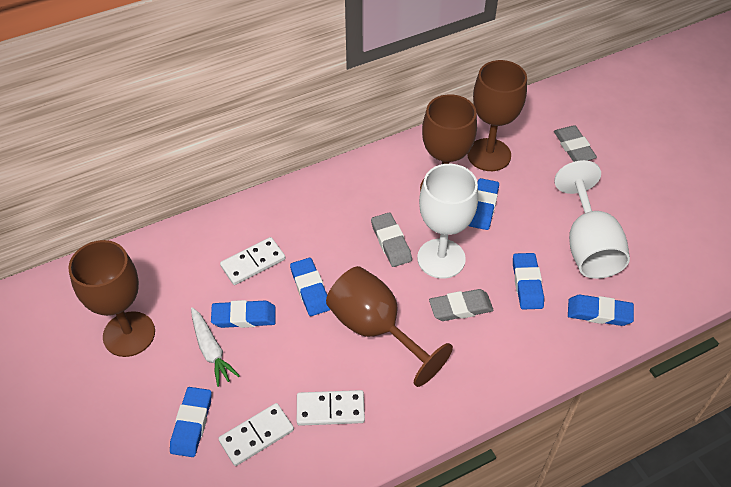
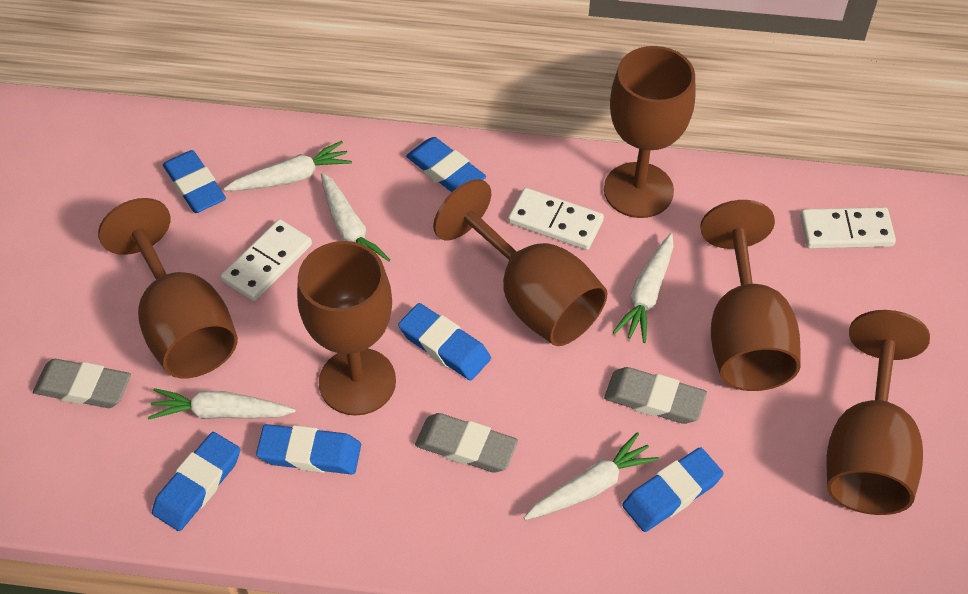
brown goblet: 4 -> 6
white carrot: 1 -> 5
white goblet: 2 -> 0

